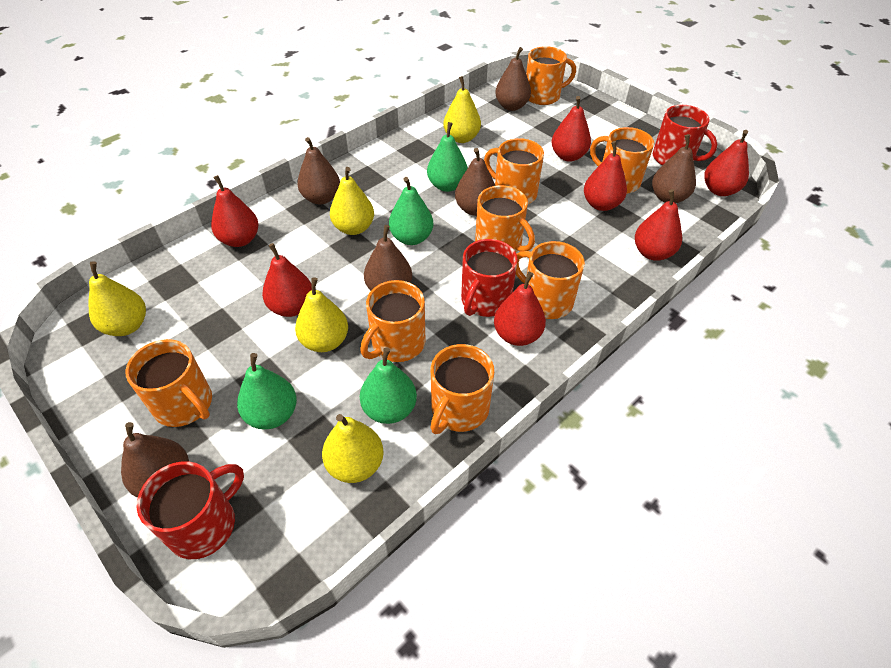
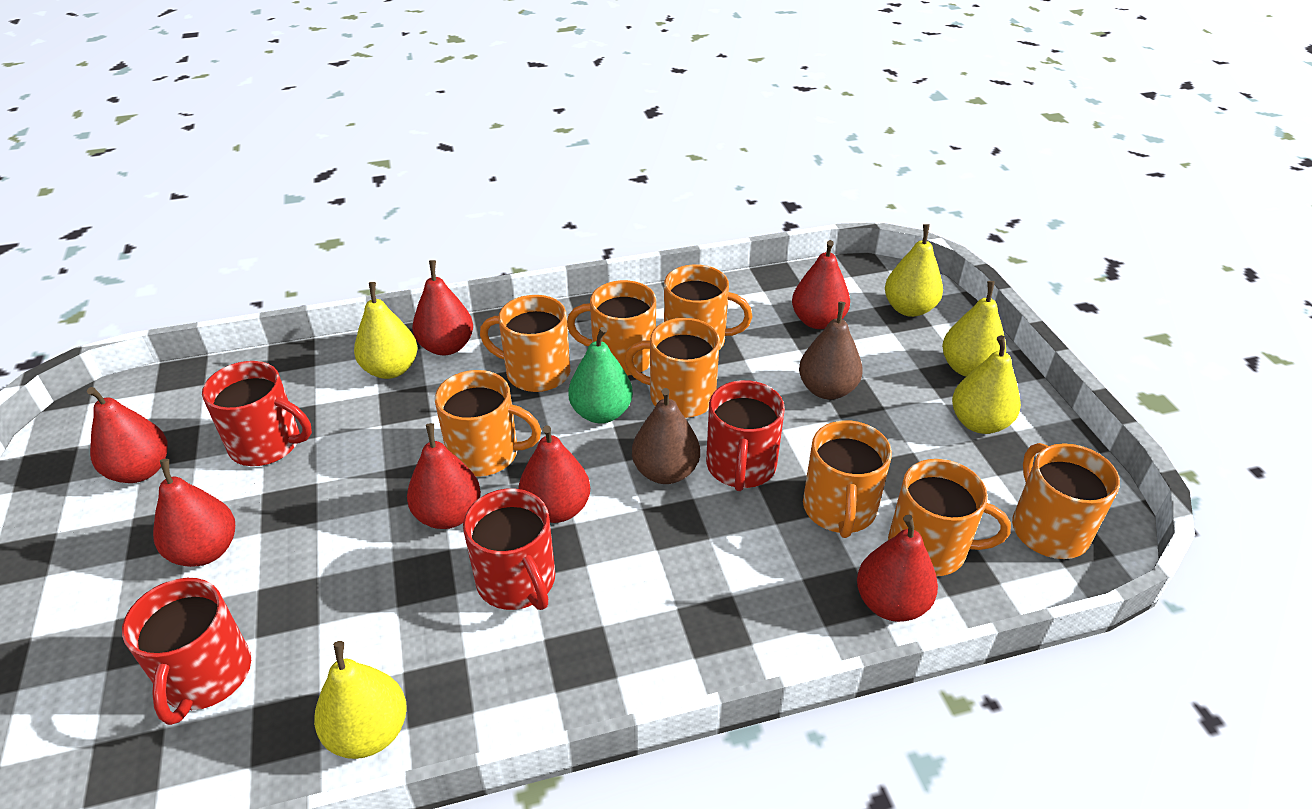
brown pear: 6 -> 2
green pear: 4 -> 1
red mug: 3 -> 4

